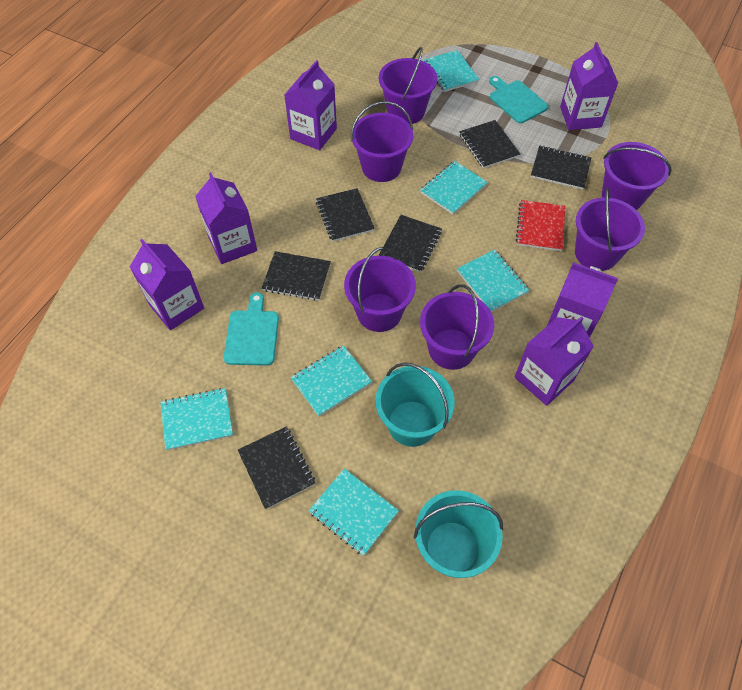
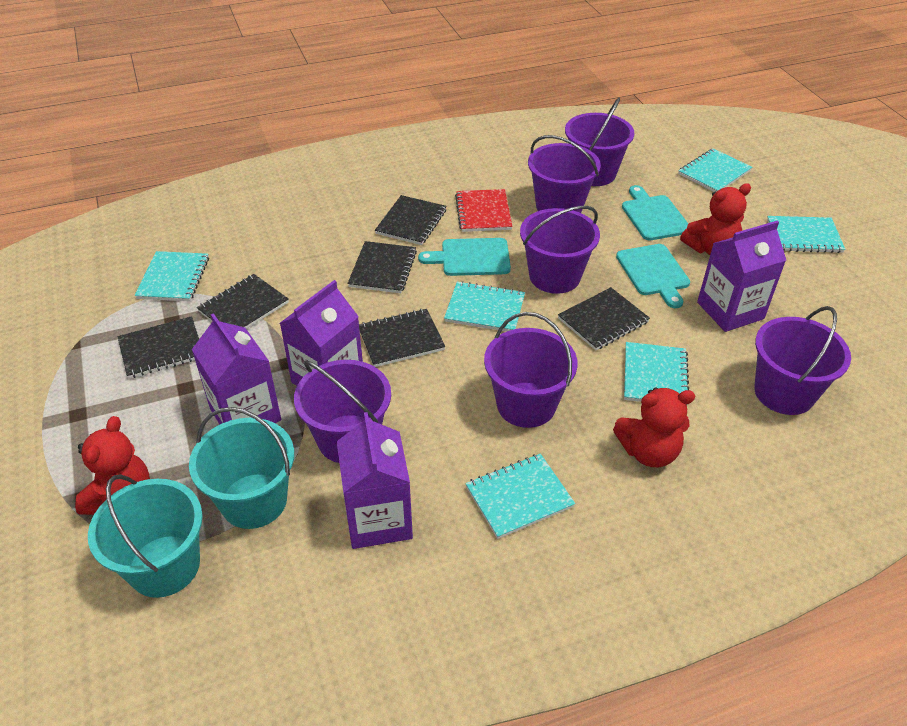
purple carton: 6 -> 4
red teddy bear: 0 -> 3
turquoise cutting board: 2 -> 3

